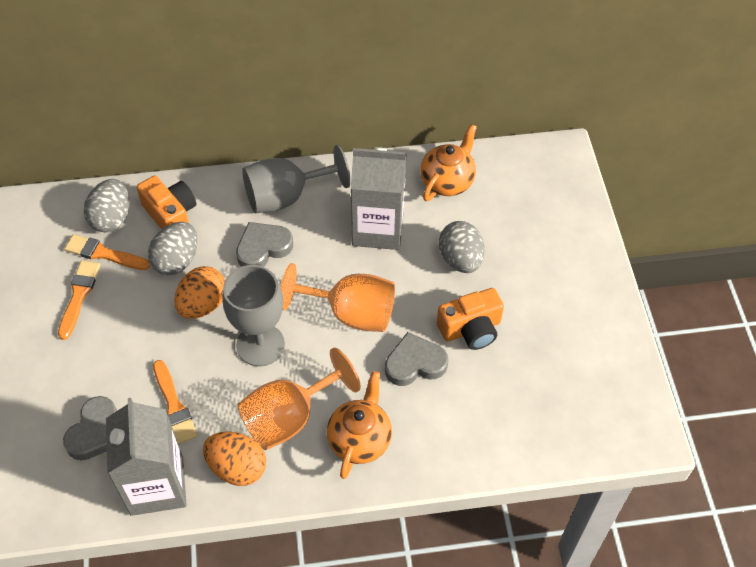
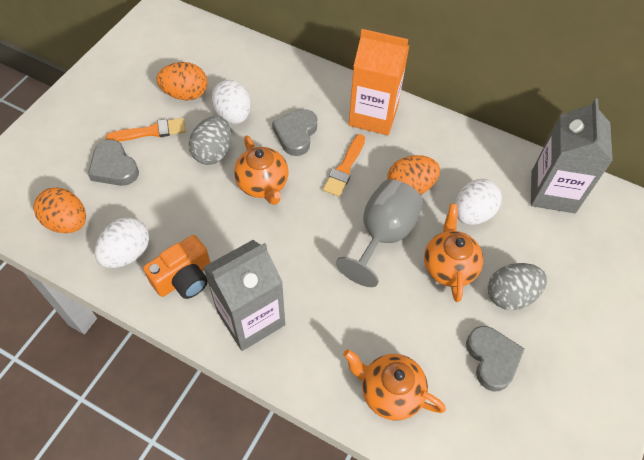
grey egg: 3 -> 2
grey goblet: 2 -> 1
orange brush: 3 -> 2
orange camera: 2 -> 1
orange carton: 0 -> 1
orange egg: 2 -> 3
orange goblet: 2 -> 0
orange teapot: 2 -> 3
white egg: 0 -> 3

